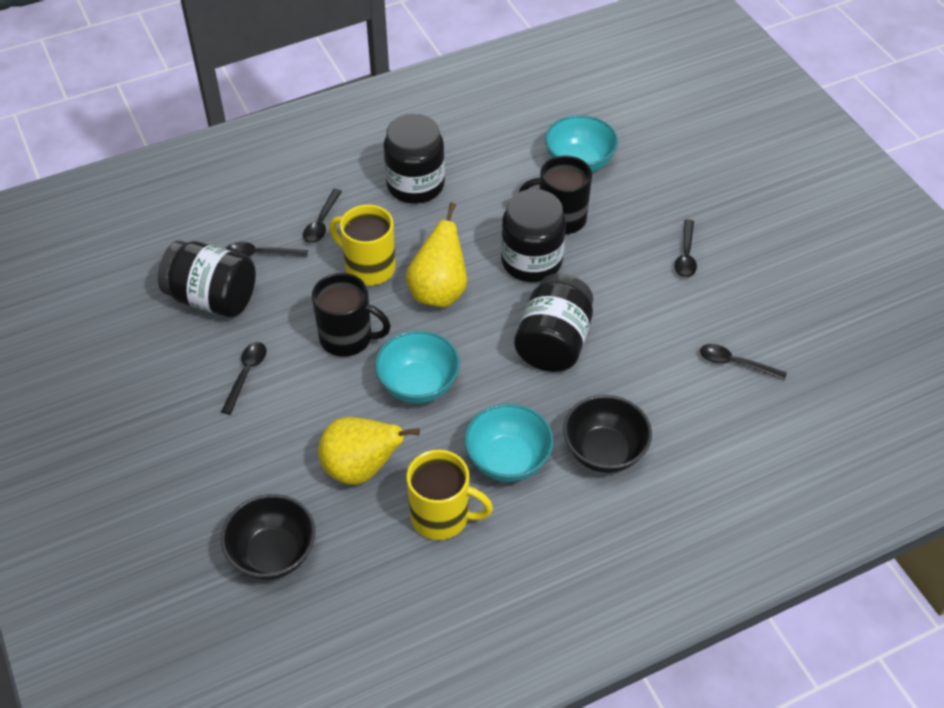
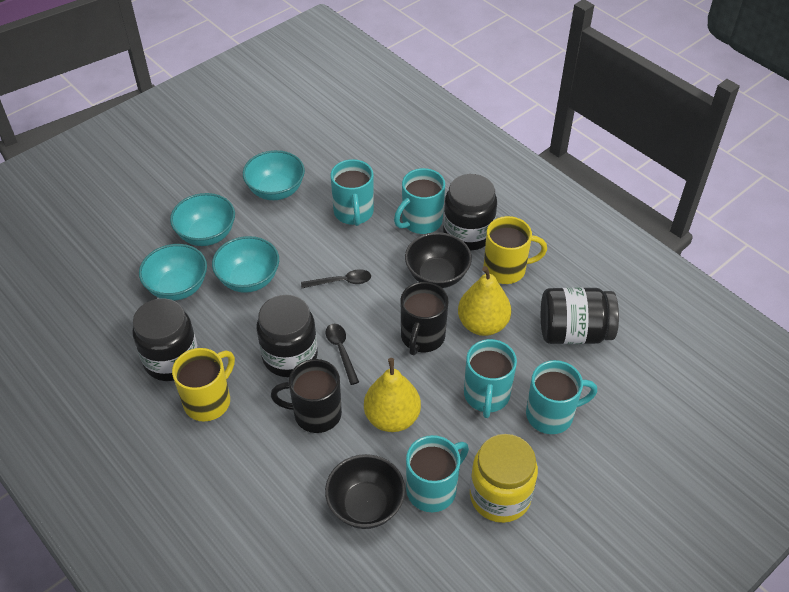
black spoon: 5 -> 2
turquoise bowl: 3 -> 4
turquoise mug: 0 -> 5
yellow jar: 0 -> 1

